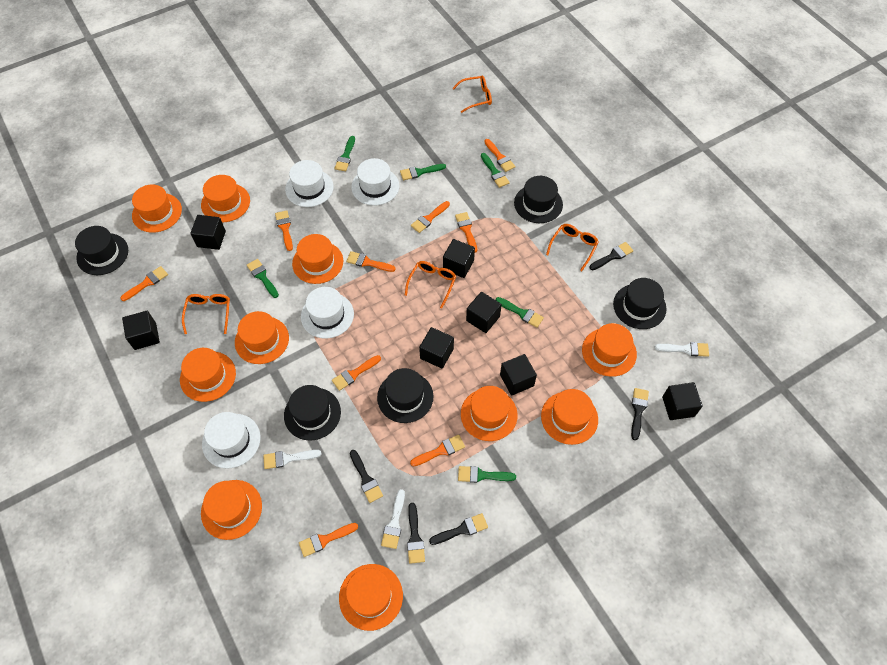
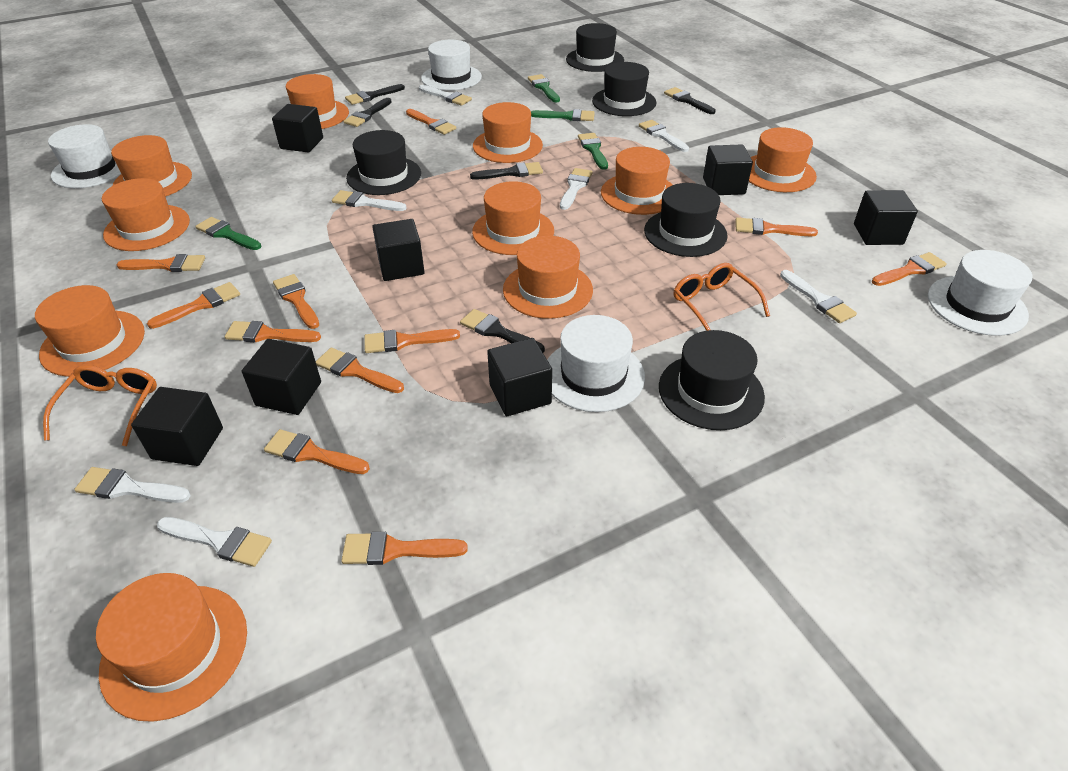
green brush: 6 -> 4
orange brush: 9 -> 11
orange glasses: 4 -> 2
white brush: 3 -> 7

